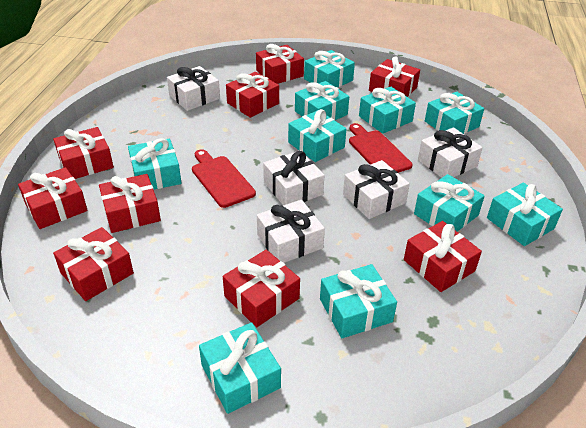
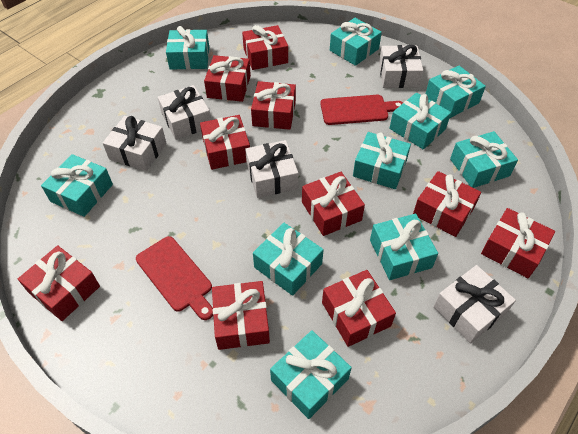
red gift: 9 -> 10

